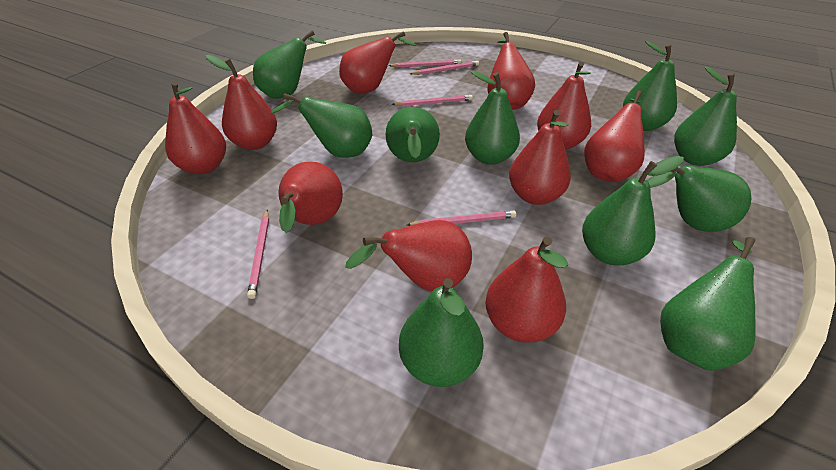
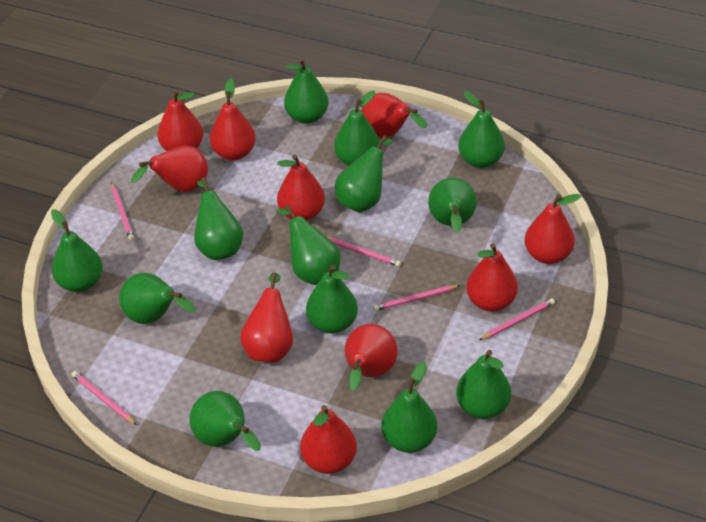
green pear: 10 -> 13

